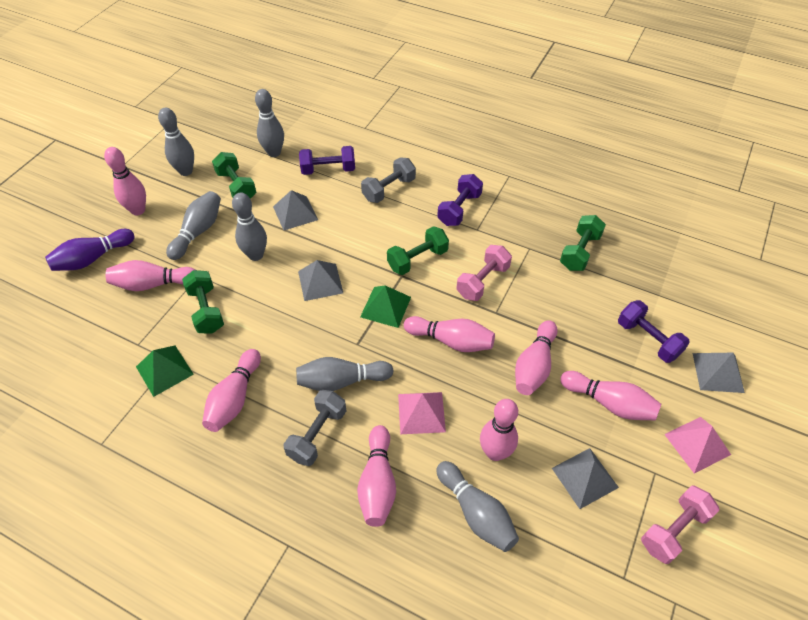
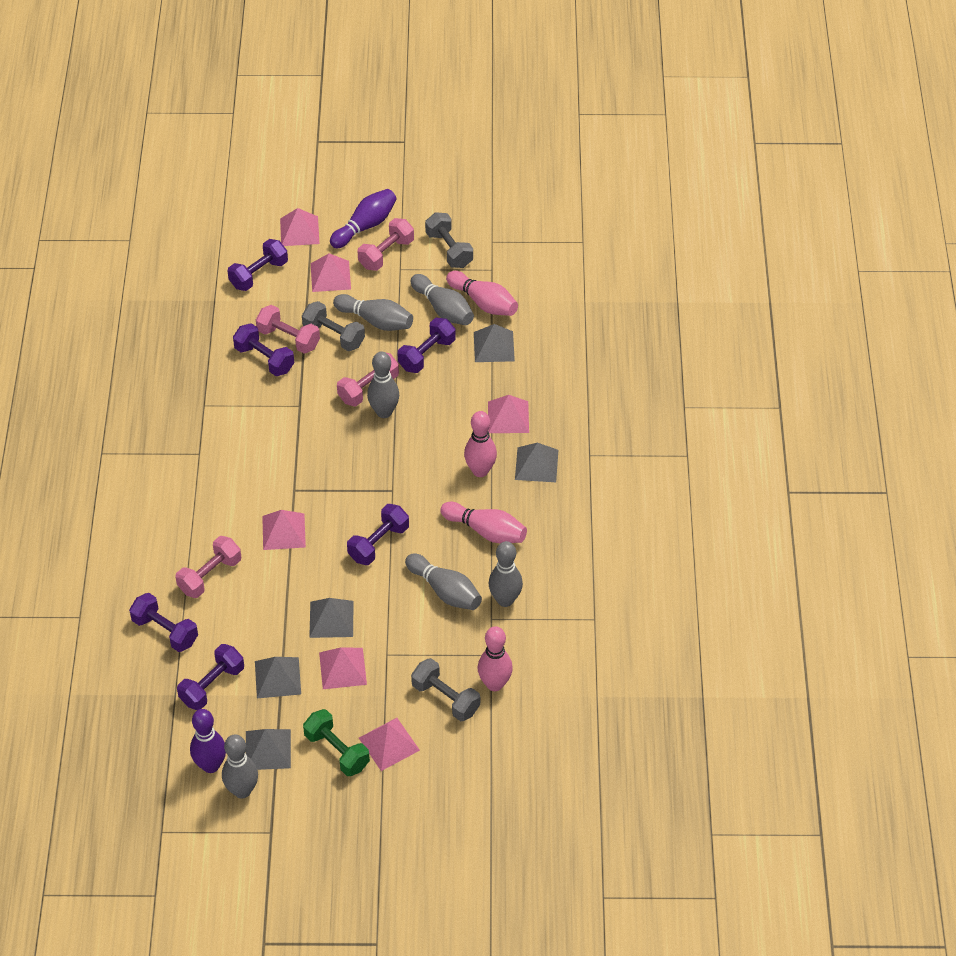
green dumbbell: 4 -> 1
green pyramid: 2 -> 0
grey dumbbell: 2 -> 3
grey pyramid: 4 -> 5
pink bowling pin: 8 -> 4
pink dumbbell: 2 -> 4
pink pyramid: 2 -> 6
purple bowling pin: 1 -> 2
purple dumbbell: 3 -> 6

